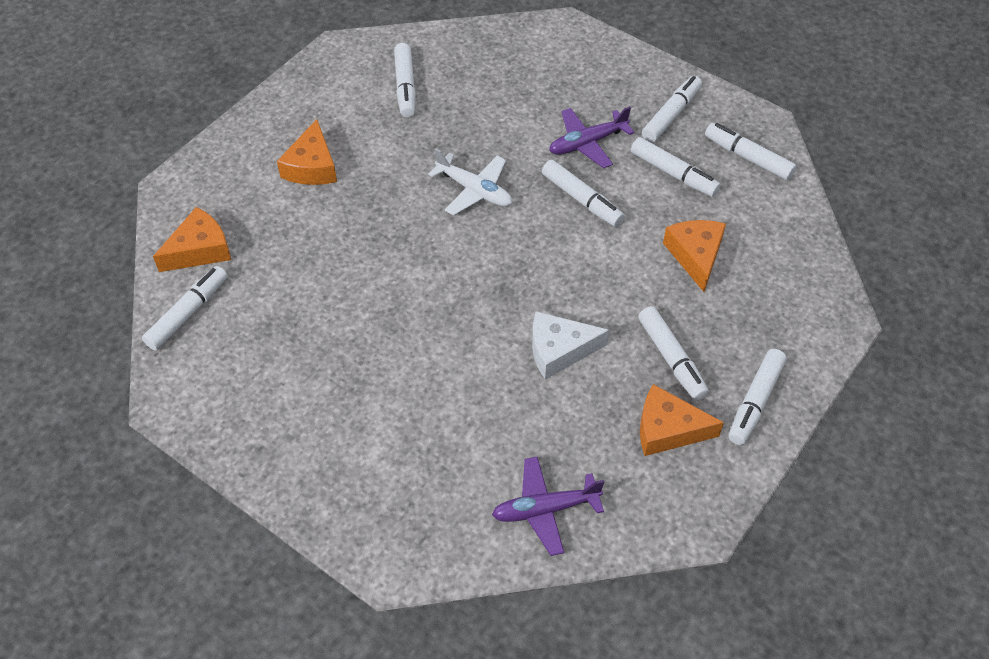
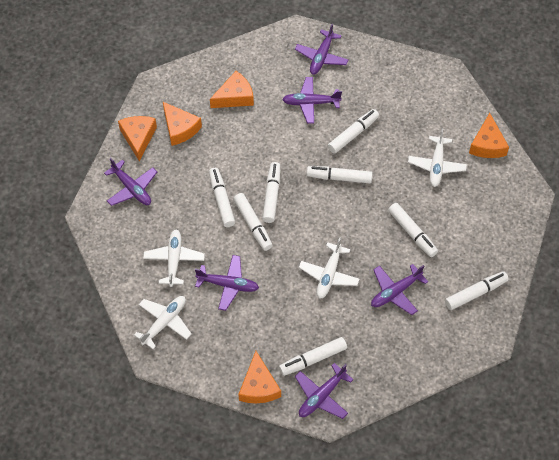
orange cheese: 4 -> 5
purple plane: 2 -> 6
white cheese: 1 -> 0
white plane: 1 -> 4

